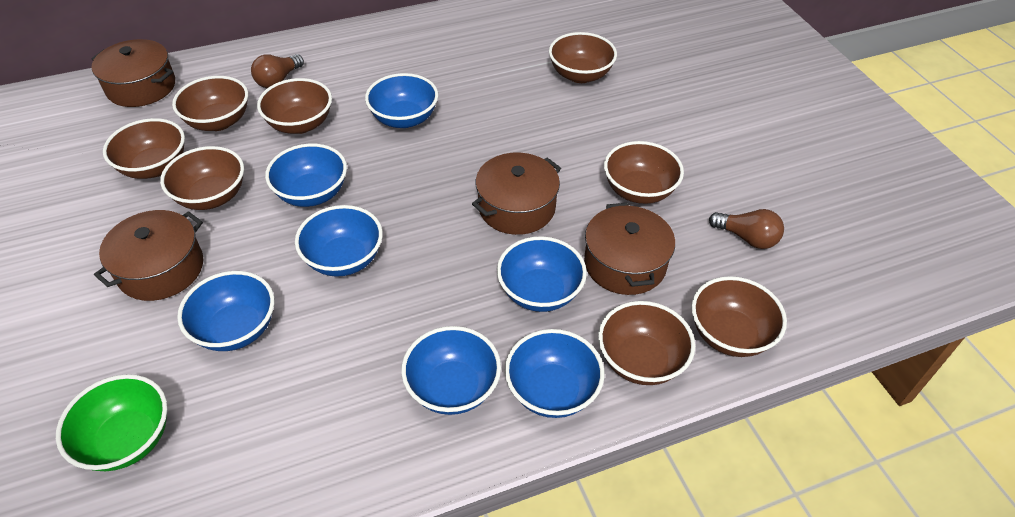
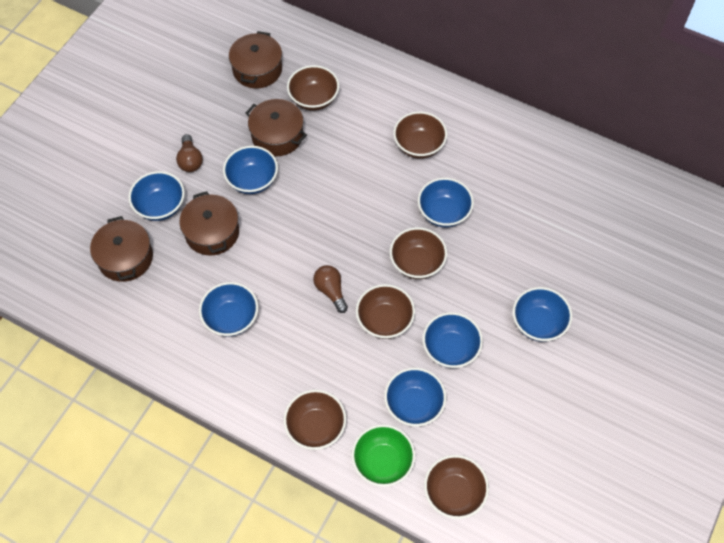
brown bowl: 8 -> 6

